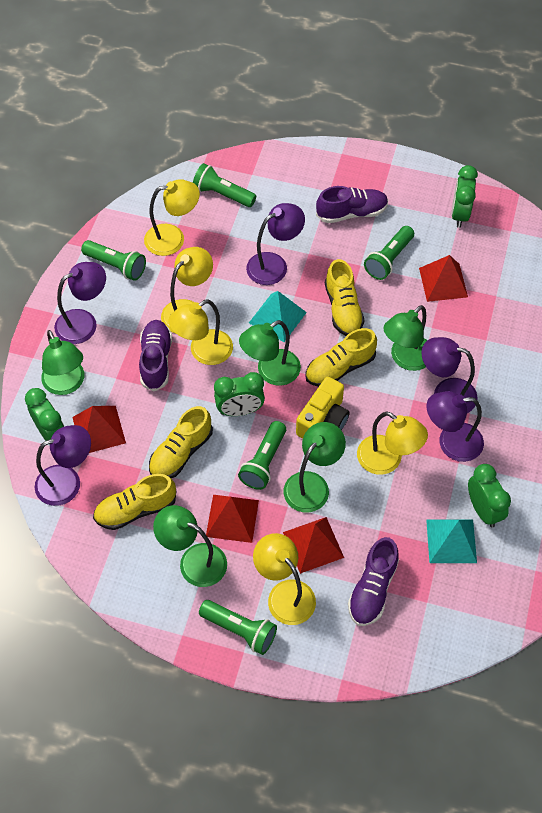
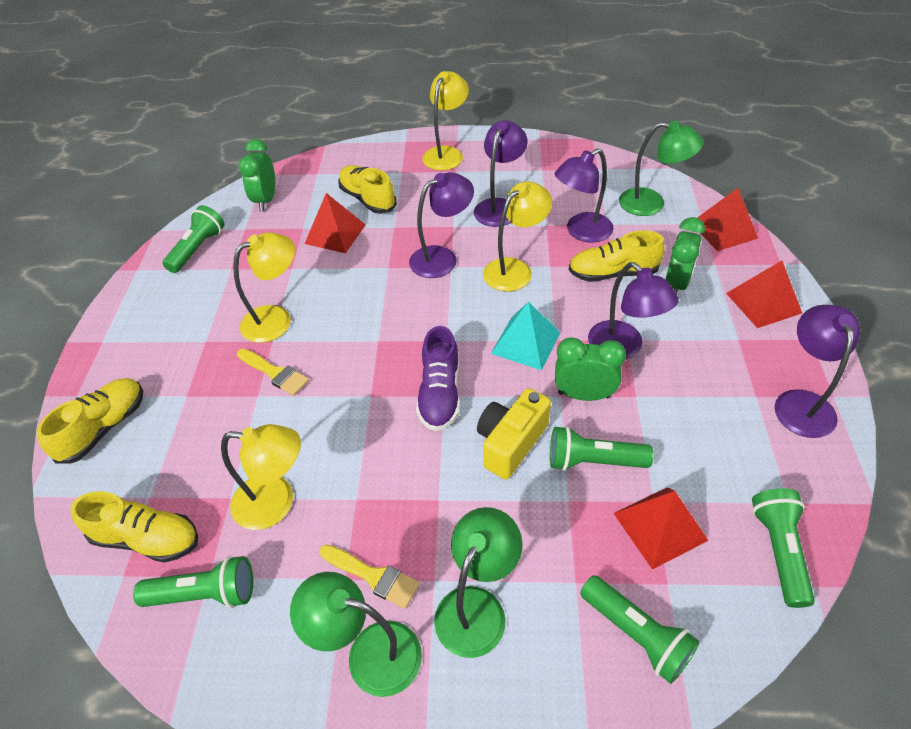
green clock: 4 -> 3
green lamp: 5 -> 3
purple shoe: 3 -> 1
turquoise pyramid: 2 -> 1
yellow brush: 0 -> 2
yellow lamp: 5 -> 4

